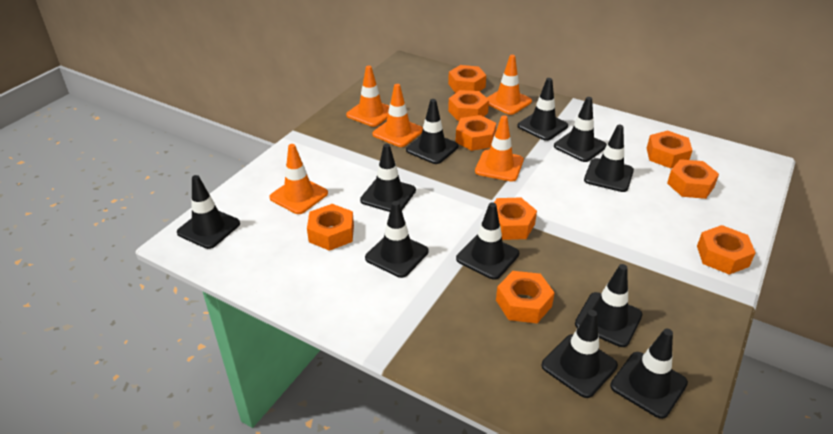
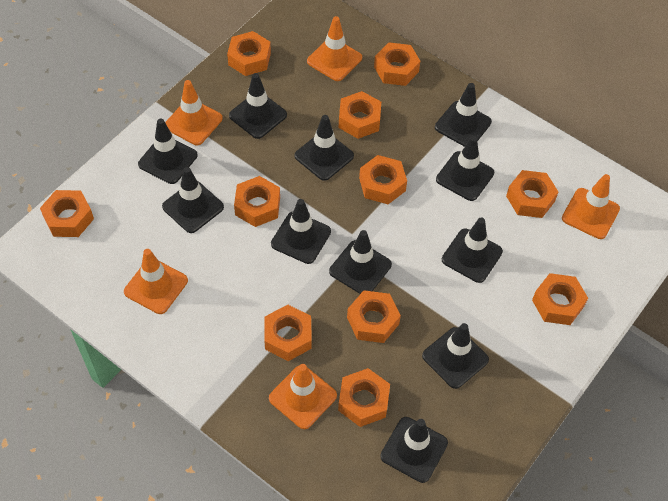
orange nut: 9 -> 11

